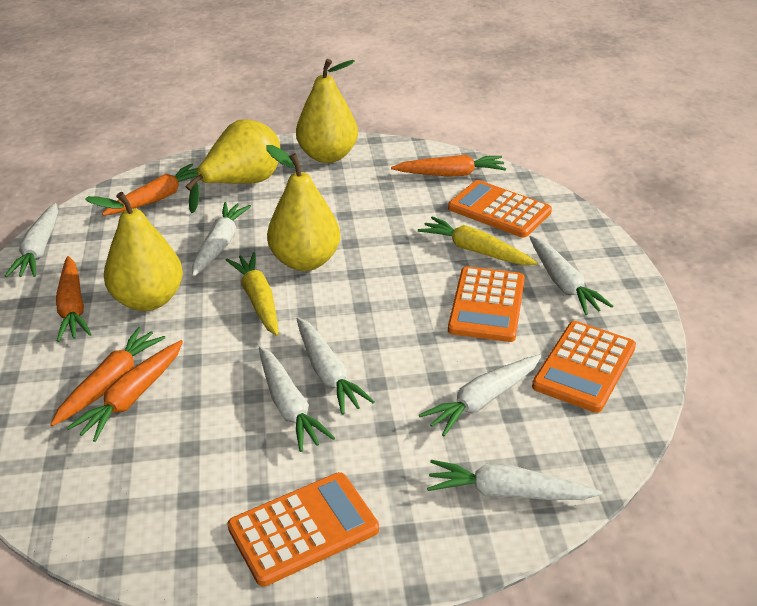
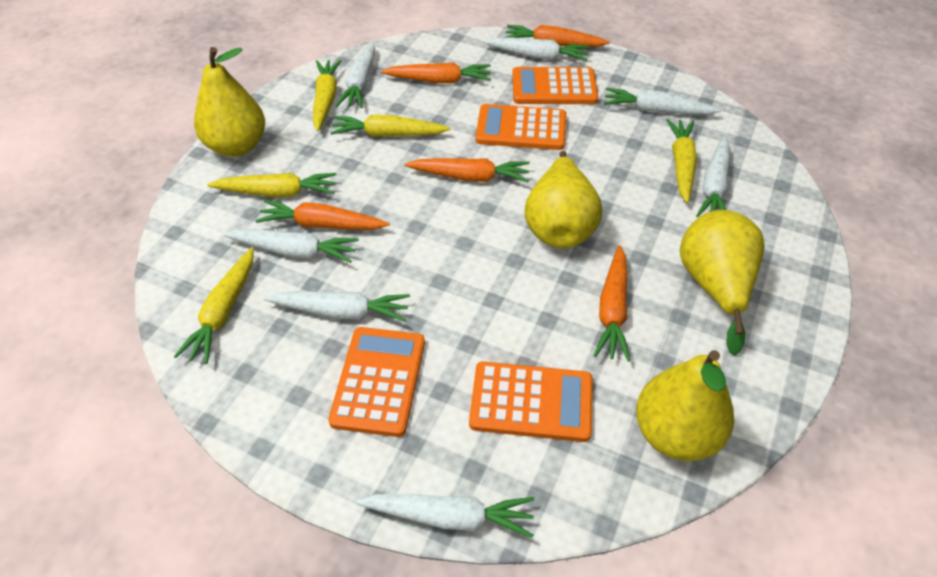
yellow carrot: 2 -> 5

